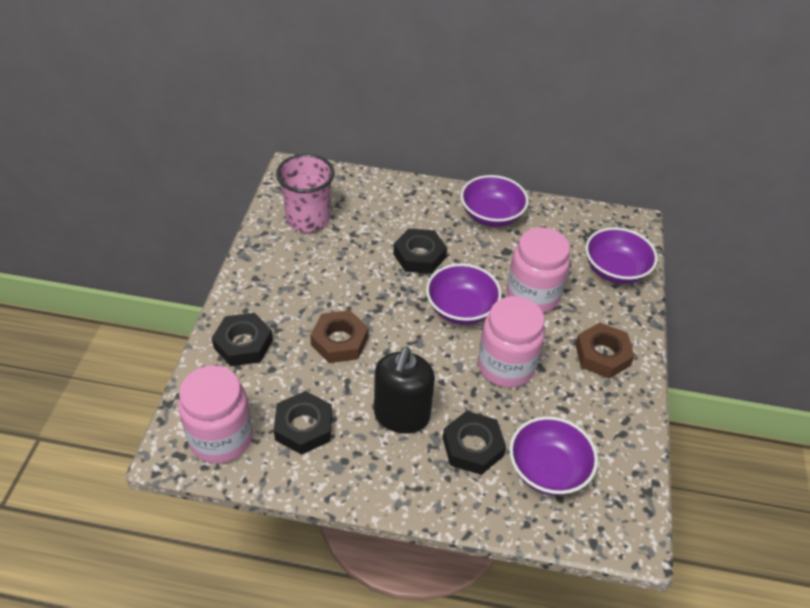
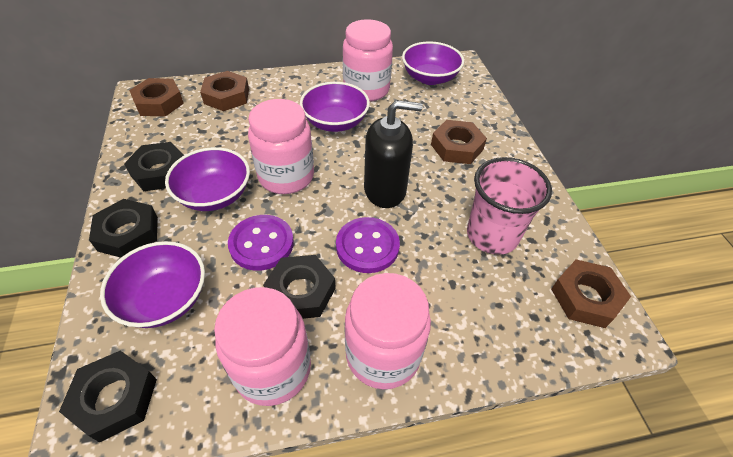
brown nut: 2 -> 4
pink jar: 3 -> 4
purple button: 0 -> 2

